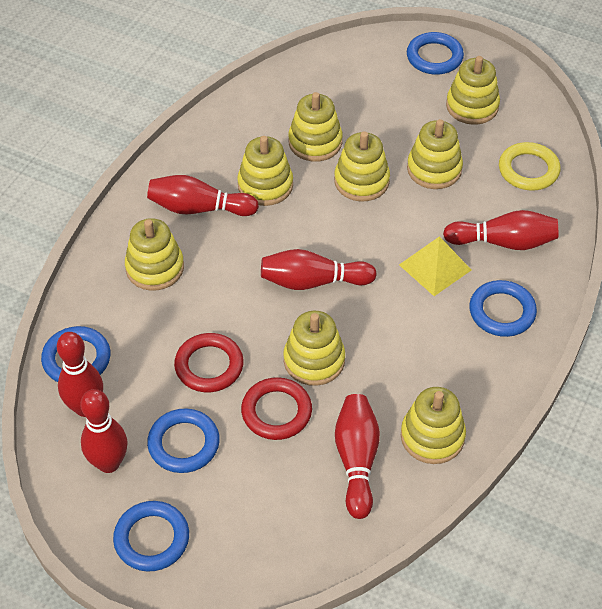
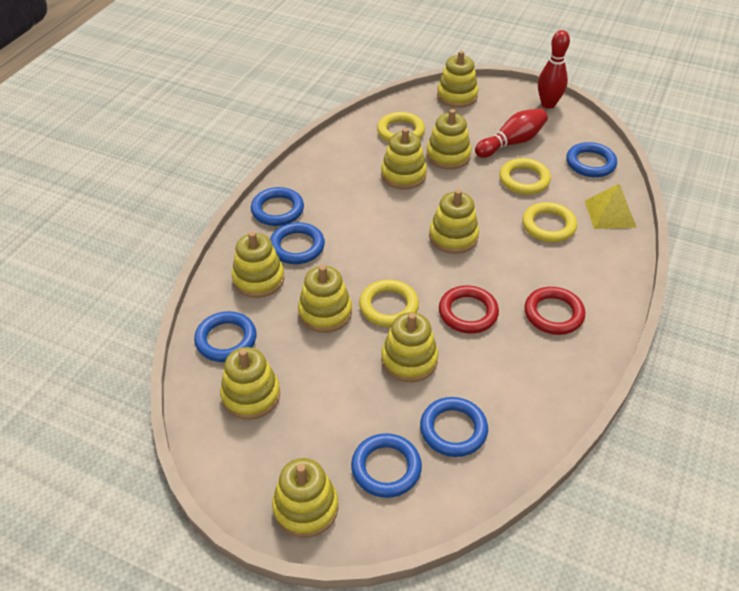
blue ring: 5 -> 6
red bowling pin: 6 -> 2
yellow ring: 1 -> 4
yellow stacking toy: 8 -> 9

